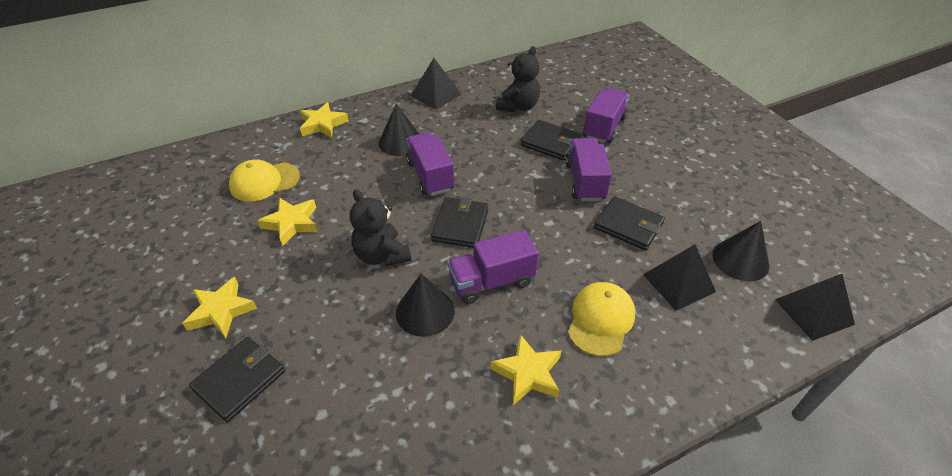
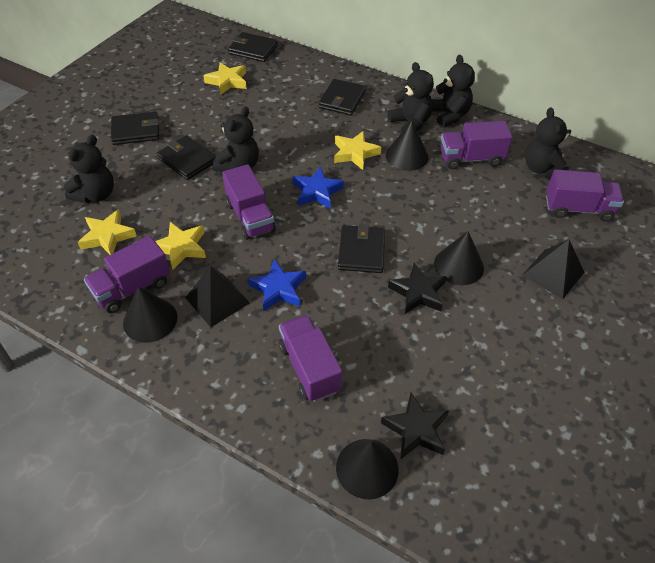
black cone: 3 -> 4
black pyramid: 3 -> 2
black star: 0 -> 2
black teddy bear: 2 -> 5
black wallet: 4 -> 5
blue star: 0 -> 2
purple truck: 4 -> 5
yellow cap: 2 -> 0

